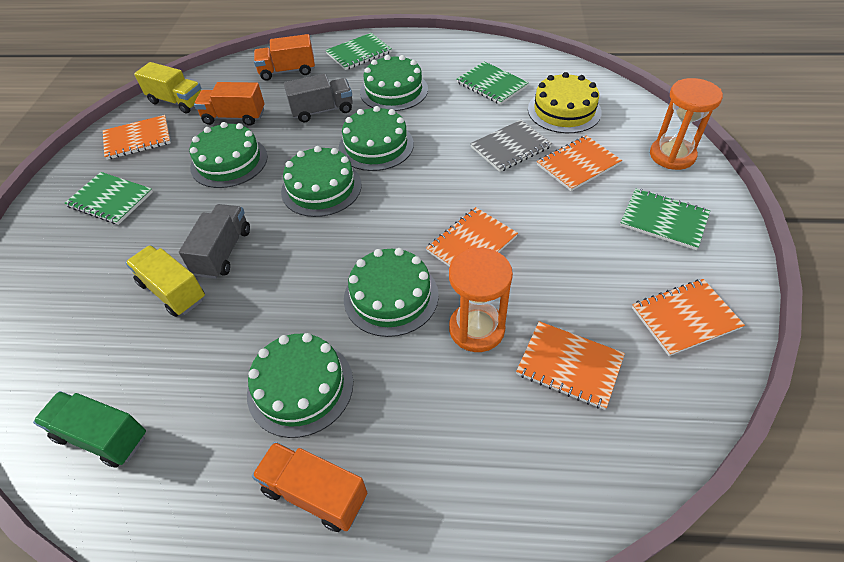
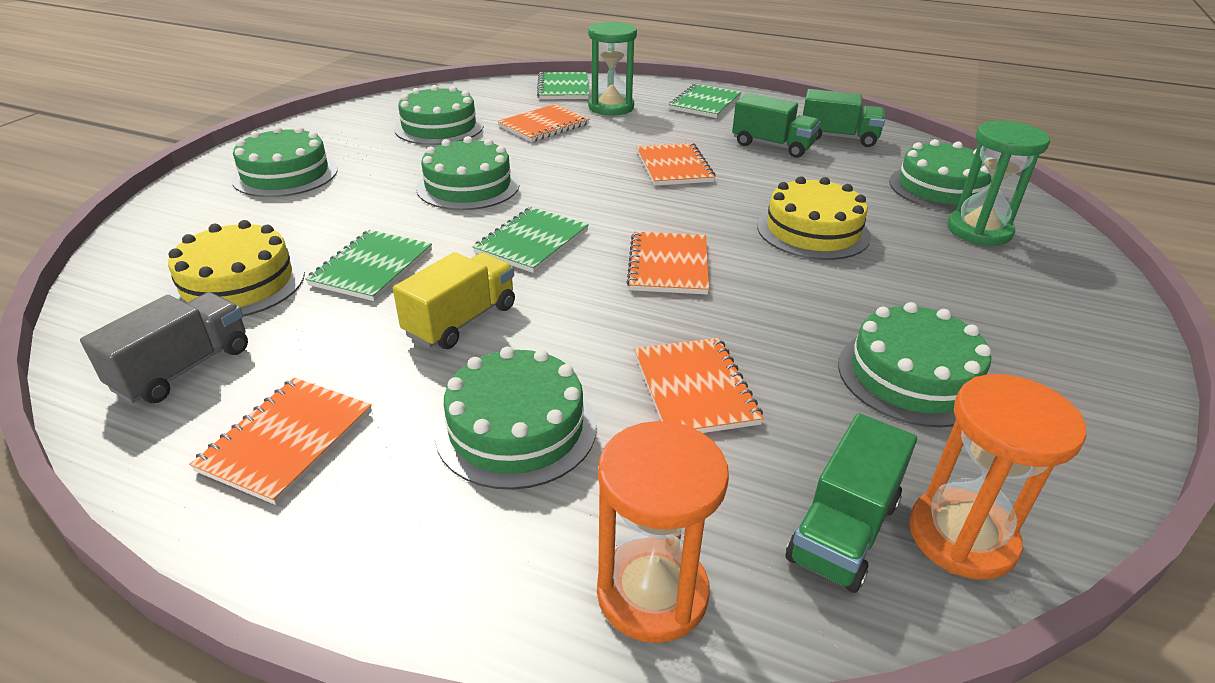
green hourglass: 0 -> 2
green truck: 1 -> 3
grey notebook: 1 -> 0
grey truck: 2 -> 1
orange truck: 3 -> 0
yellow cake: 1 -> 2
yellow truck: 2 -> 1

